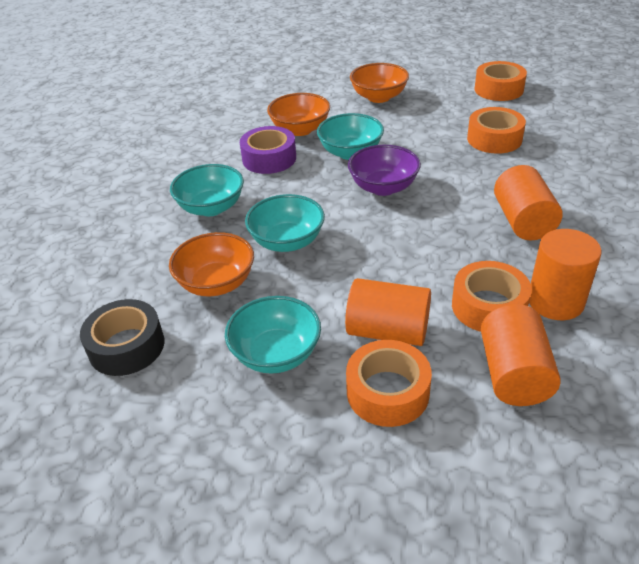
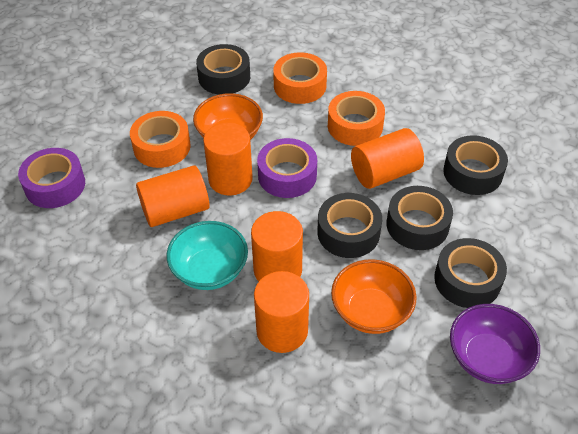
black tape: 1 -> 5
orange bowl: 3 -> 2
orange cylinder: 4 -> 5
orange tape: 4 -> 3
purple tape: 1 -> 2
turquoise bowl: 4 -> 1

